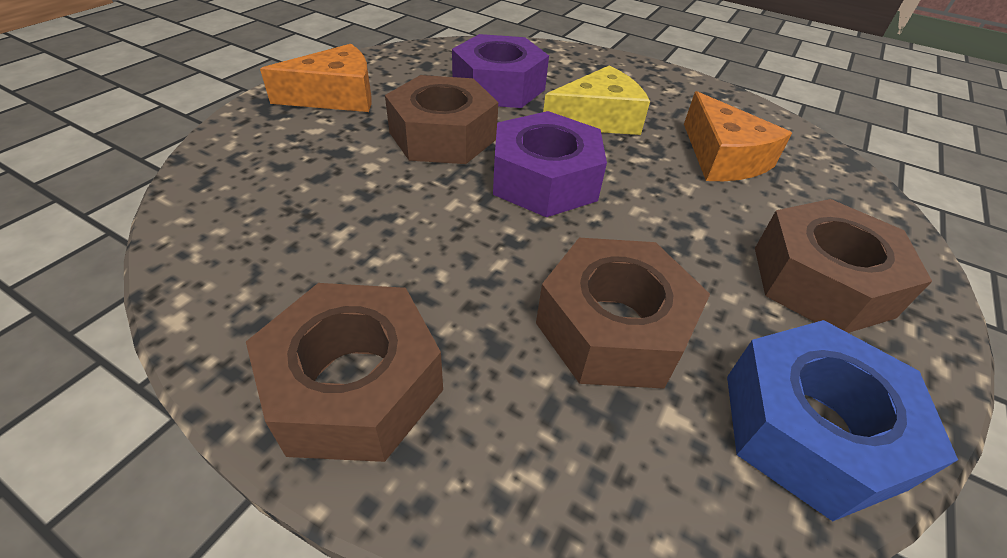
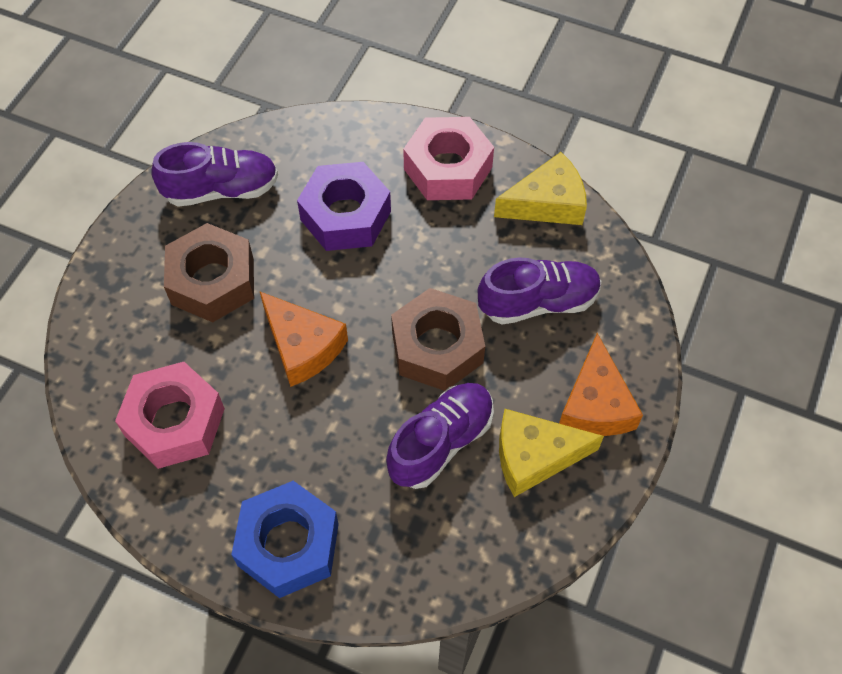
brown nut: 4 -> 2
pink nut: 0 -> 2
purple nut: 2 -> 1
purple shoe: 0 -> 3
yellow cheese: 1 -> 2

